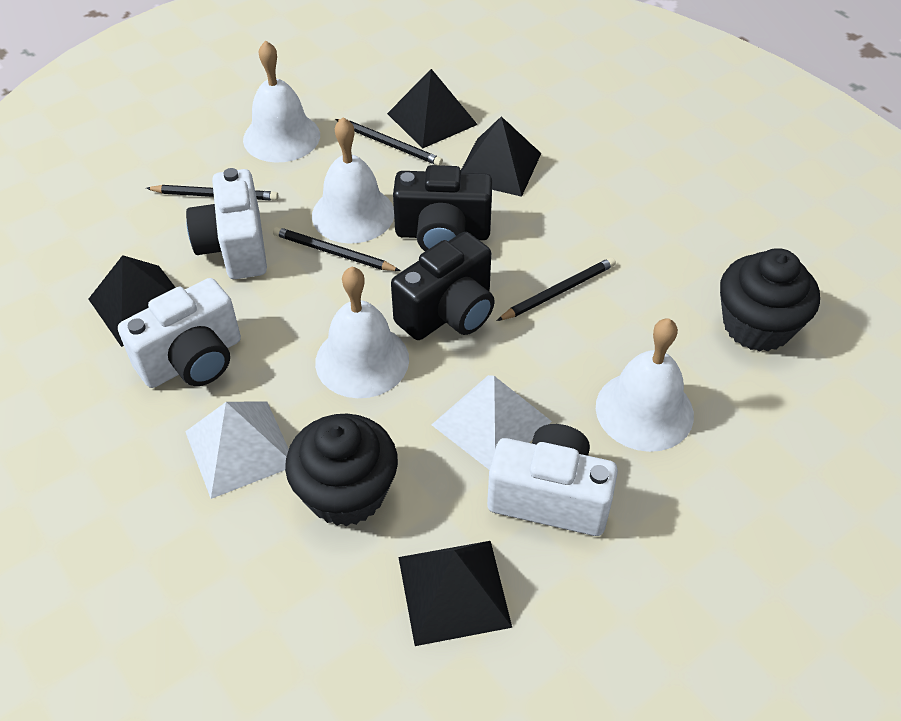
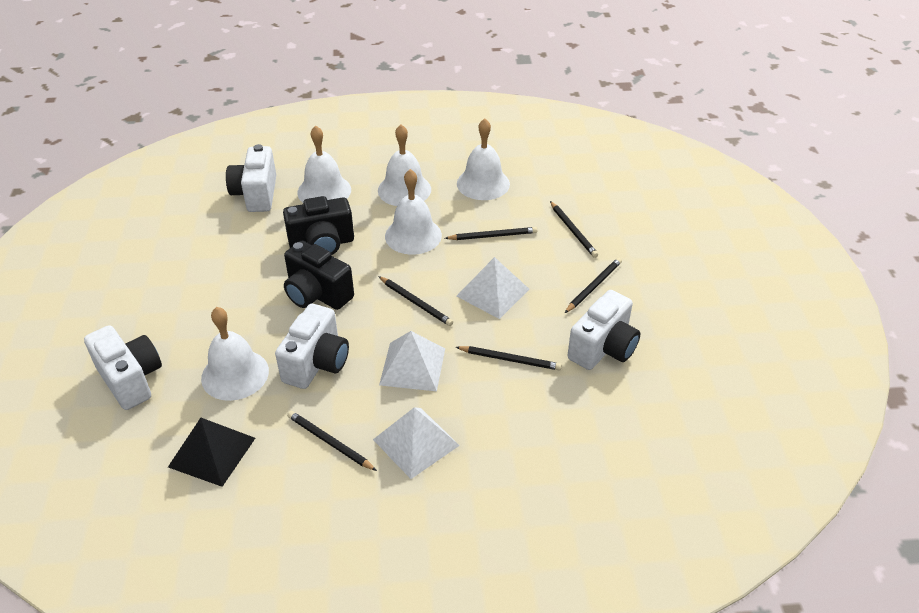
black cupcake: 2 -> 0
black pencil: 4 -> 6
black pyramid: 4 -> 1
white bell: 4 -> 5
white camera: 3 -> 4
white pyramid: 2 -> 3

